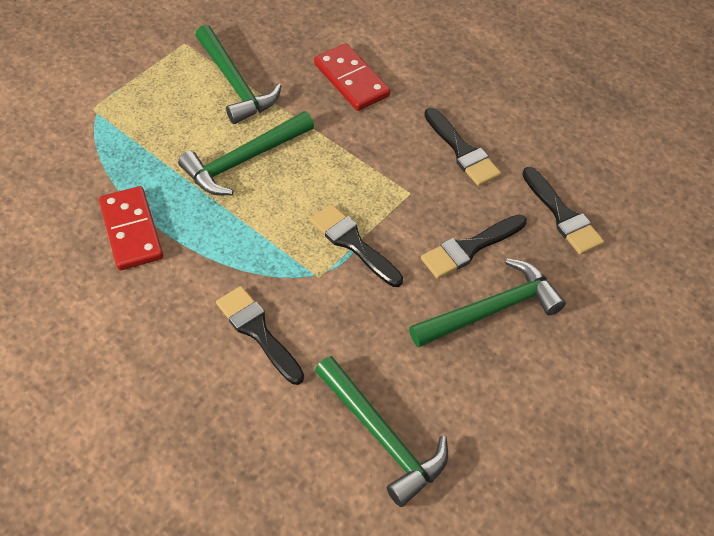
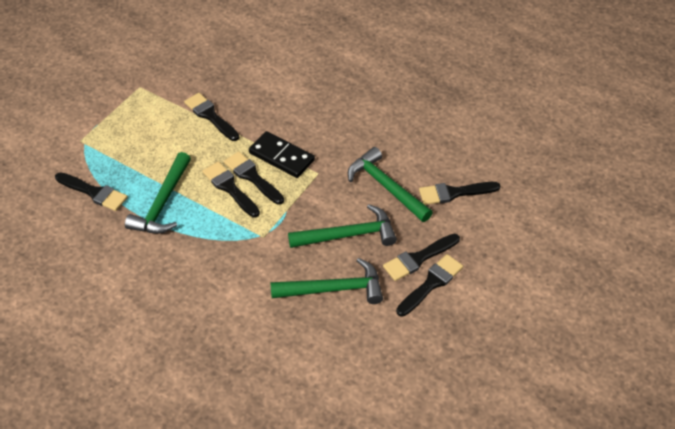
black brush: 5 -> 7
black domino: 0 -> 1
red domino: 2 -> 0

